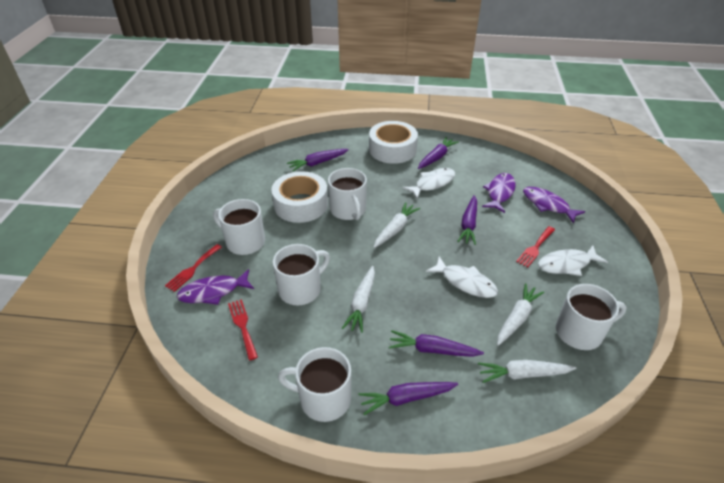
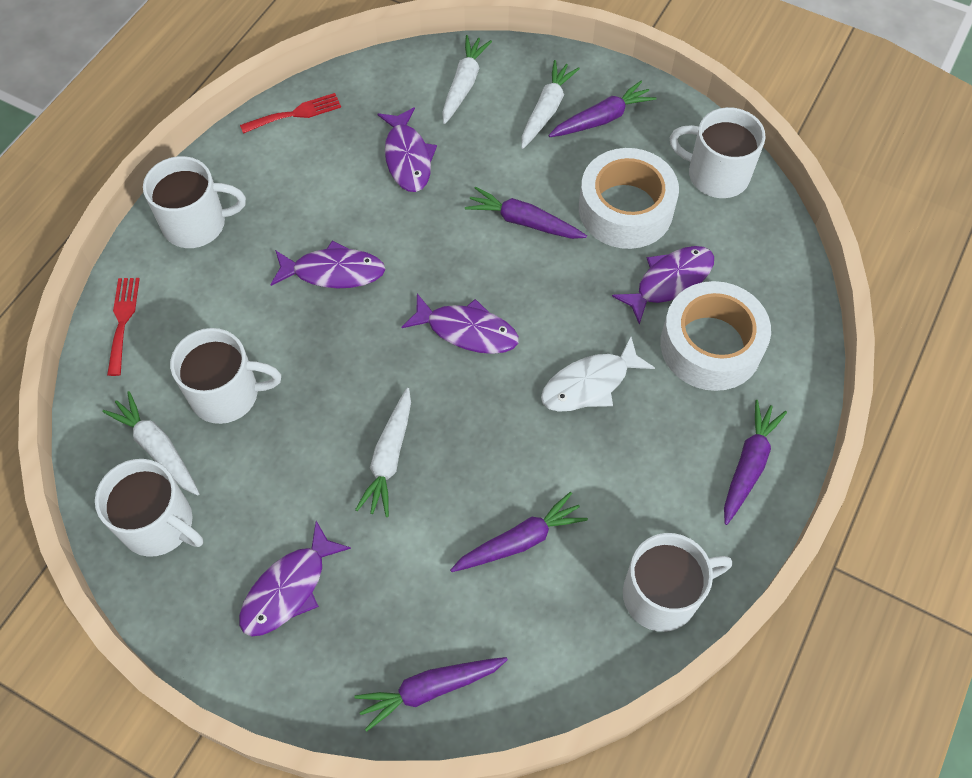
purple fish: 3 -> 5
red fork: 3 -> 2
white fish: 3 -> 1

